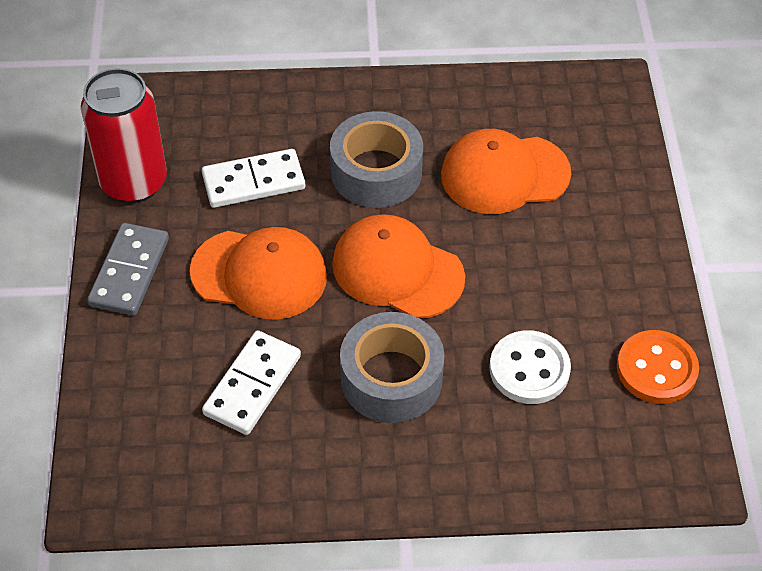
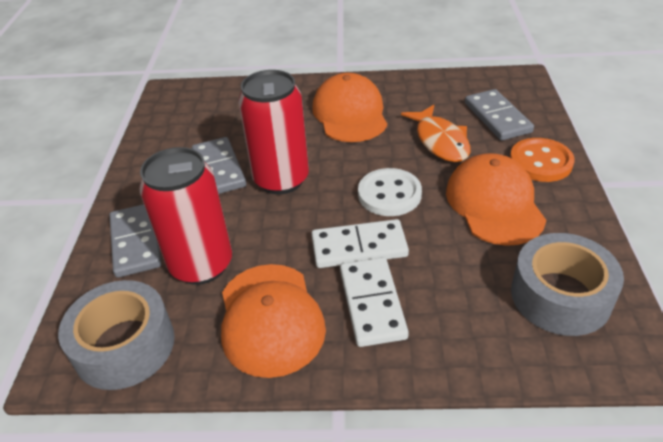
grey domino: 1 -> 3
orange fish: 0 -> 1
red can: 1 -> 2

